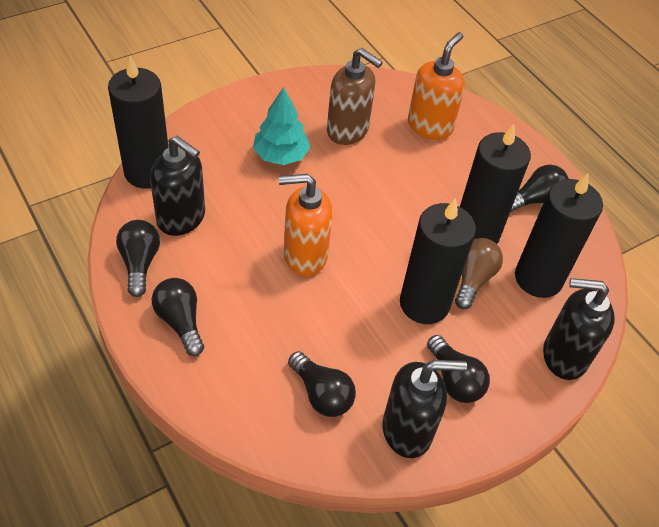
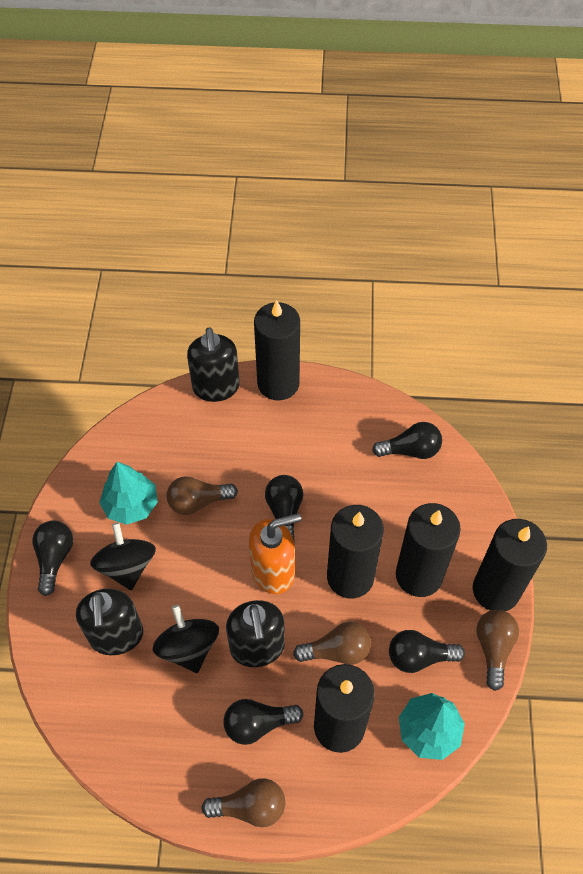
black candle: 4 -> 5
black spinning top: 0 -> 2
brown light bulb: 1 -> 4
brown soap dispenser: 1 -> 0
orange soap dispenser: 2 -> 1
turquoise tree: 1 -> 2

